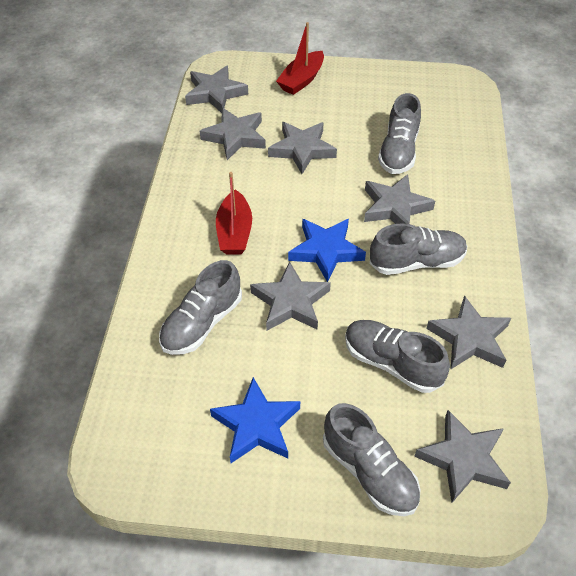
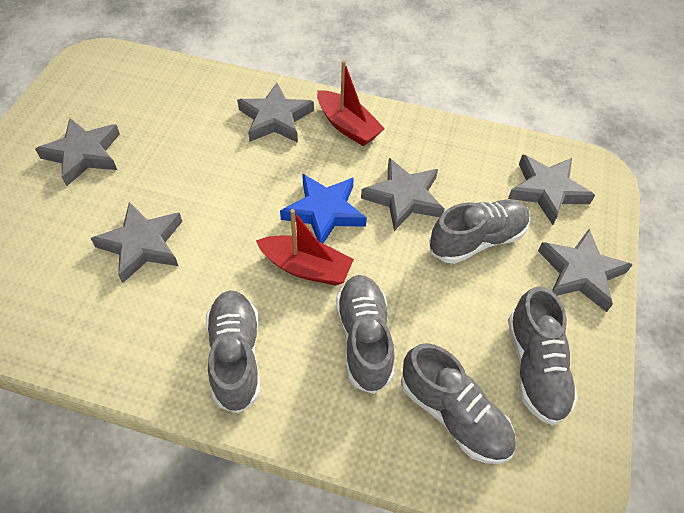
blue star: 2 -> 1
grey star: 7 -> 6

